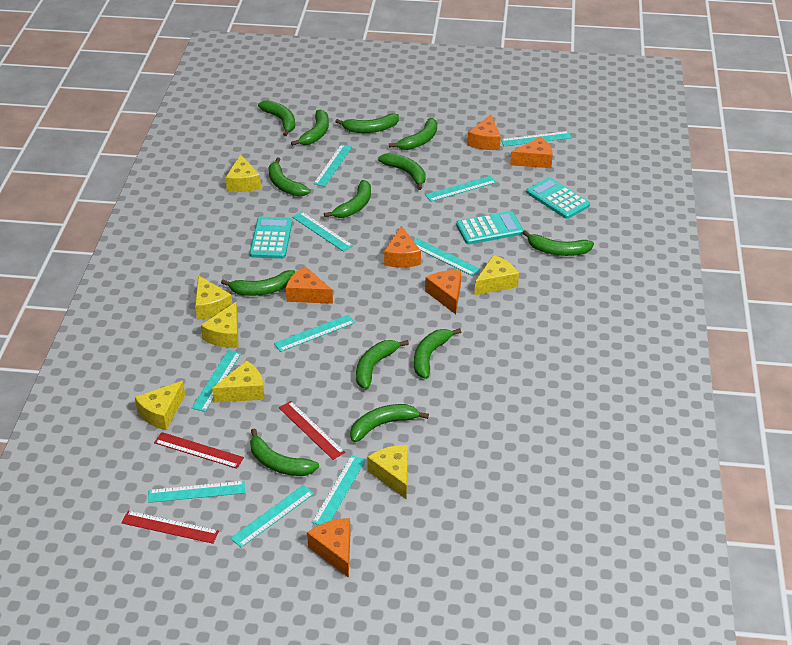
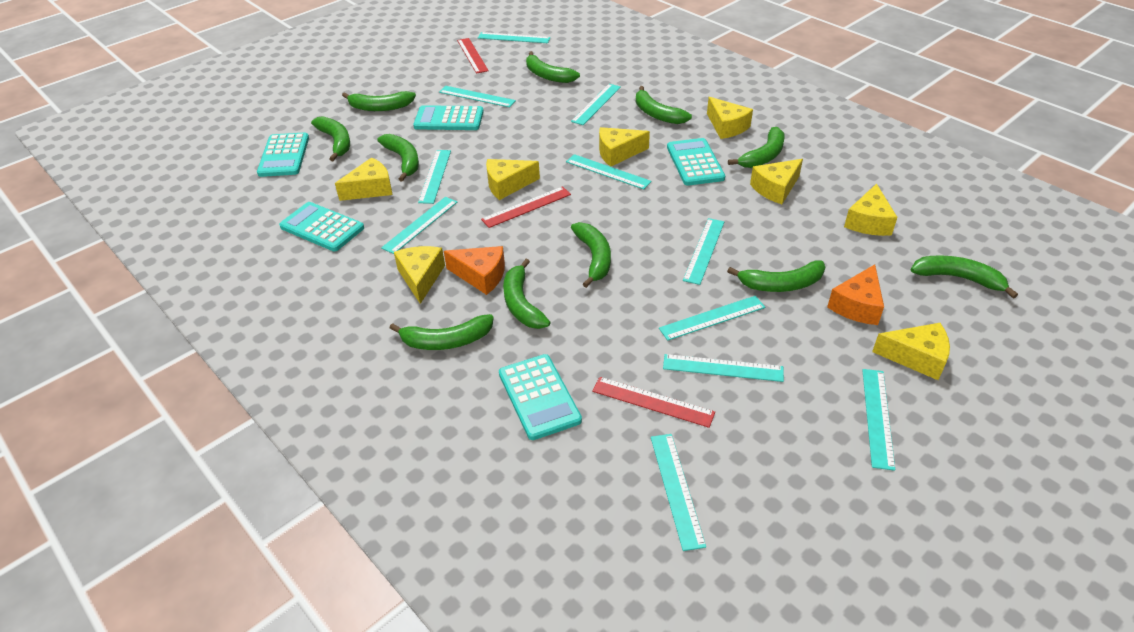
green banana: 13 -> 11
orange cheese: 6 -> 2
turquoise calculator: 3 -> 5
turquoise ruler: 10 -> 11
yellow cheese: 7 -> 8

